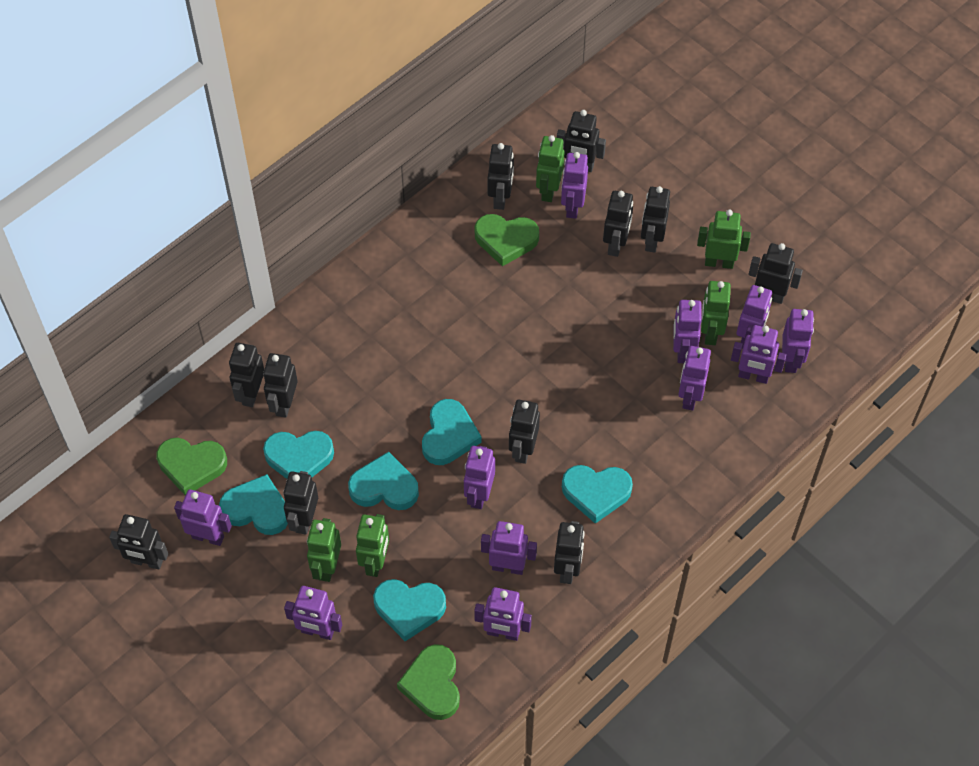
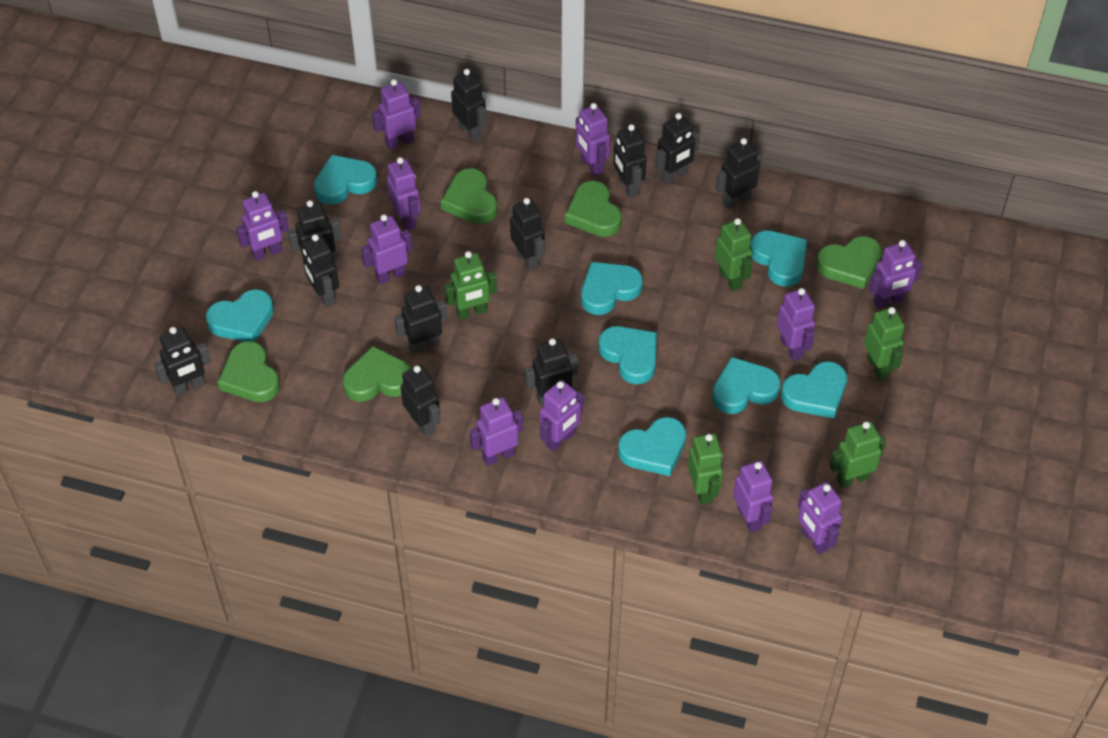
green heart: 3 -> 5
turquoise heart: 6 -> 8

